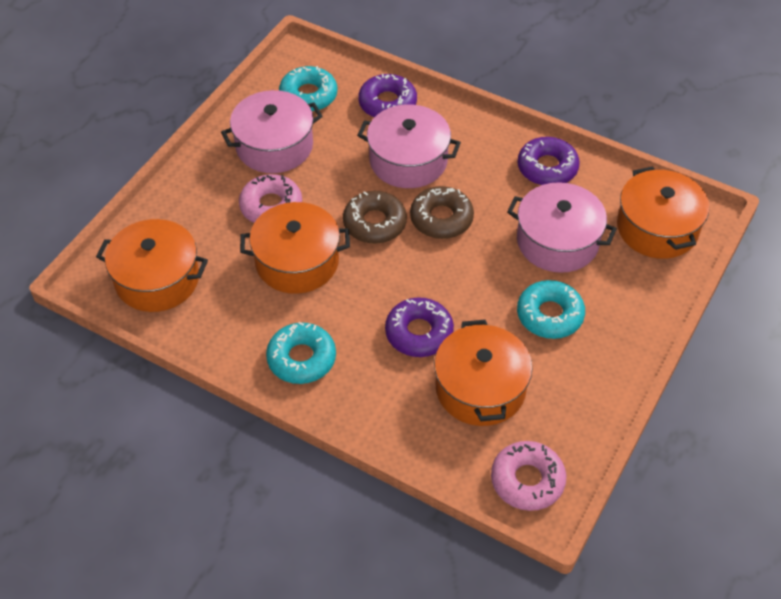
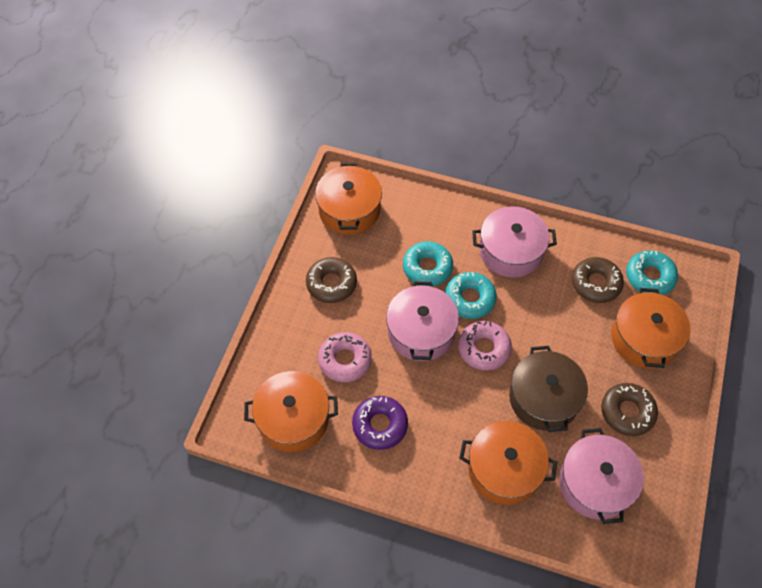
brown donut: 2 -> 3
brown pot: 0 -> 1
purple donut: 3 -> 1

